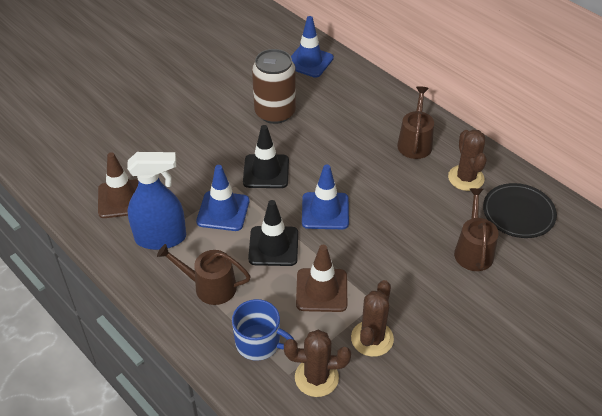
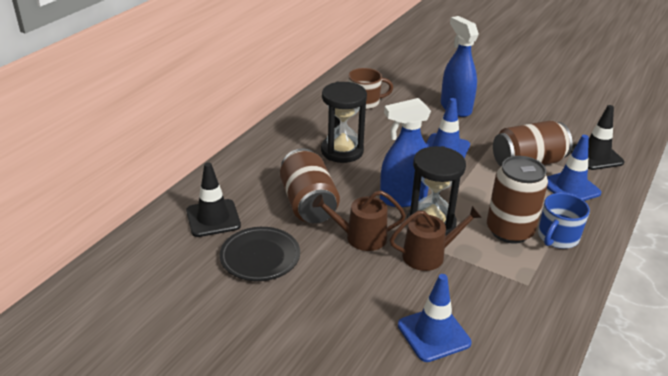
black hourglass: 0 -> 2
blue spray bottle: 1 -> 2
brown cactus: 3 -> 0
brown can: 1 -> 3
brown mug: 0 -> 1
brown traffic cone: 2 -> 0
brown watering can: 3 -> 2

